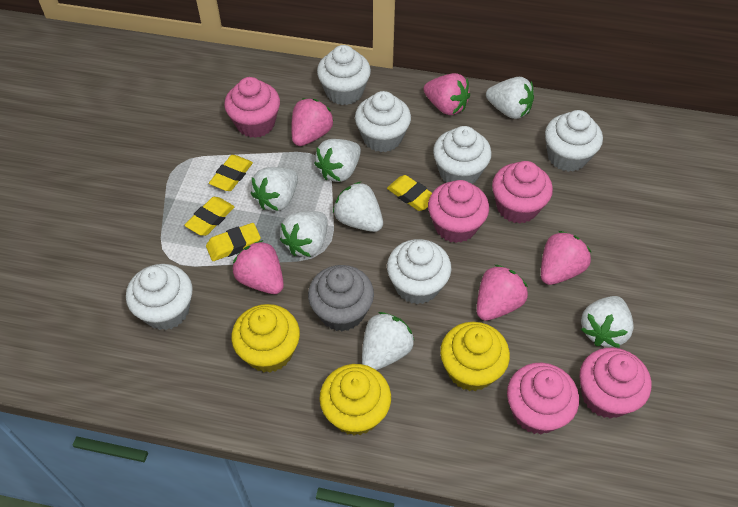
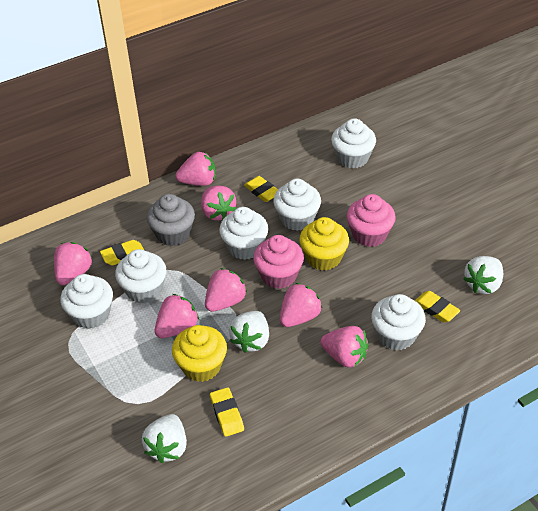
pink cupcake: 5 -> 2
pink strawberry: 5 -> 7
white strawberry: 7 -> 3
yellow cupcake: 3 -> 2

